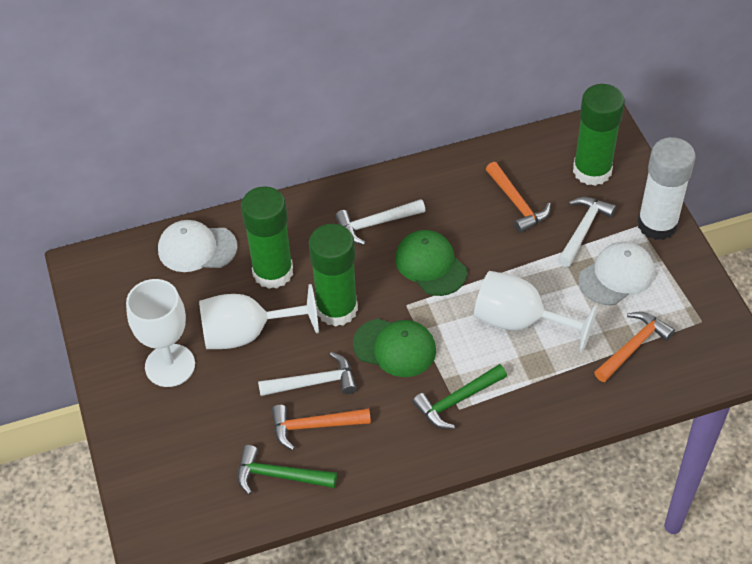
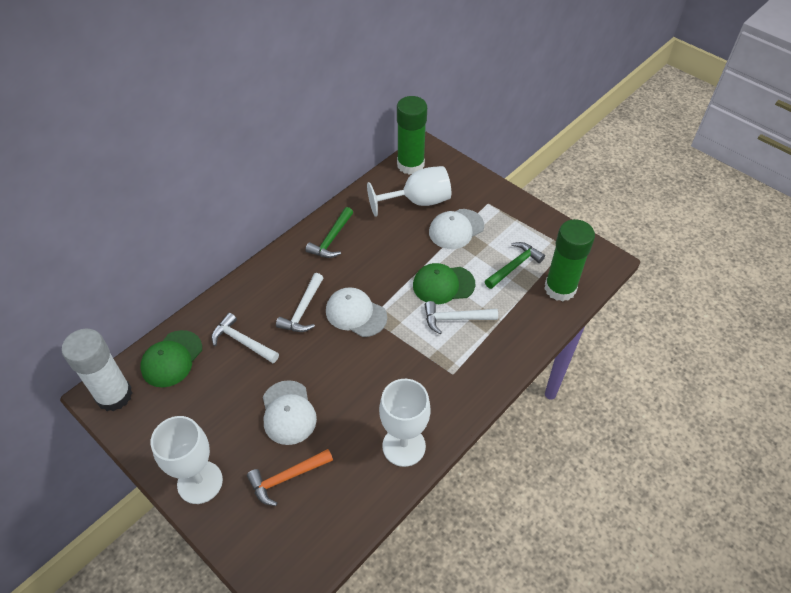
green glue stick: 3 -> 2
orange hammer: 3 -> 1
white cap: 2 -> 3

